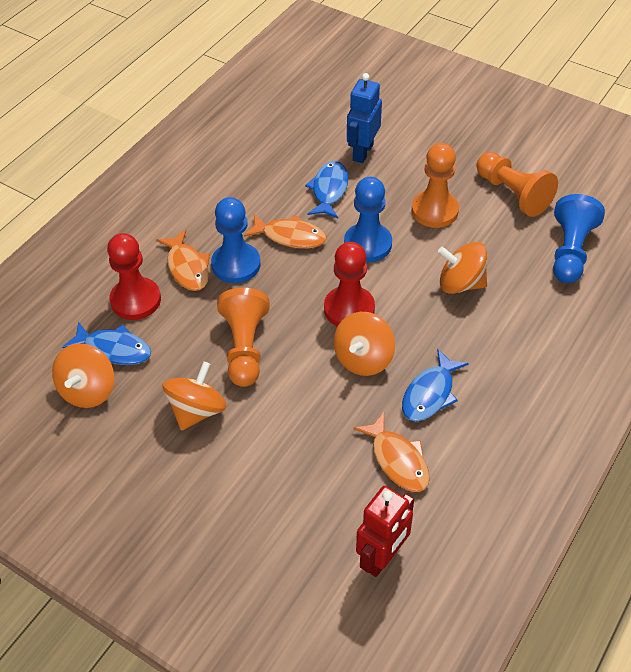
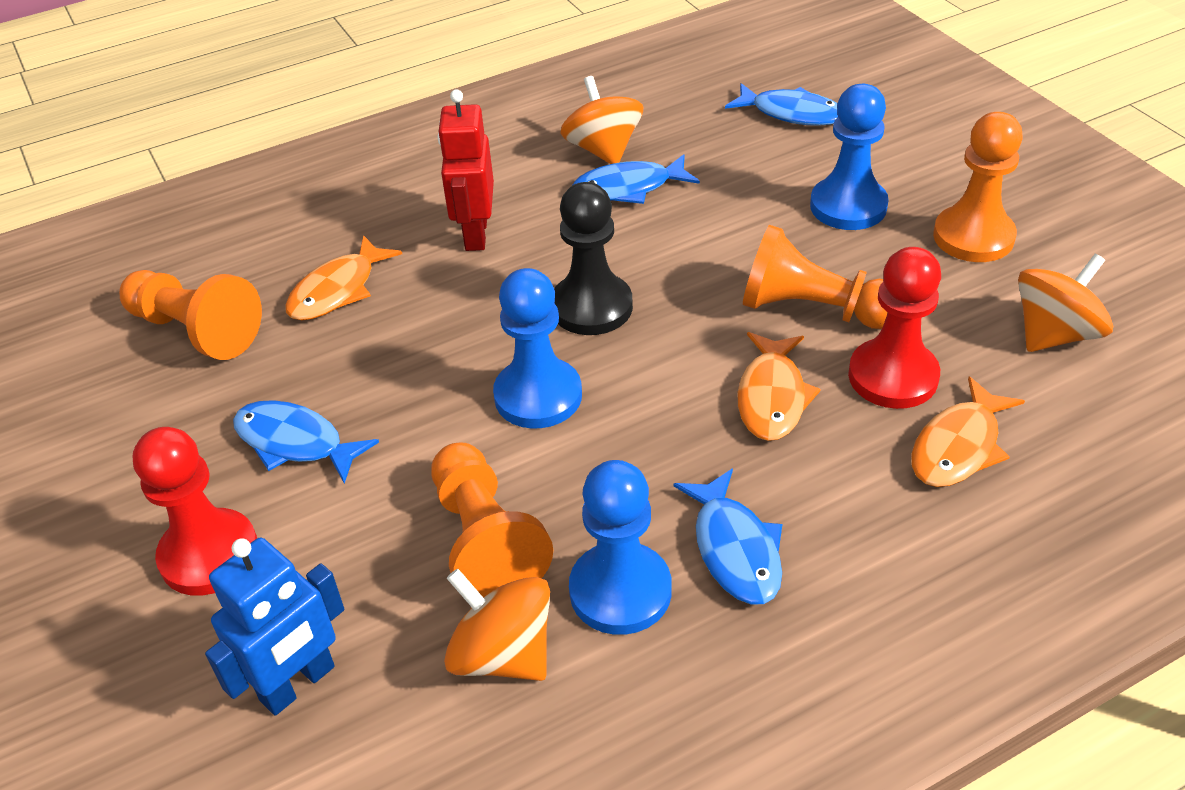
black pawn: 0 -> 1
blue fish: 3 -> 4
orange pawn: 3 -> 4
orange spinning top: 4 -> 3

